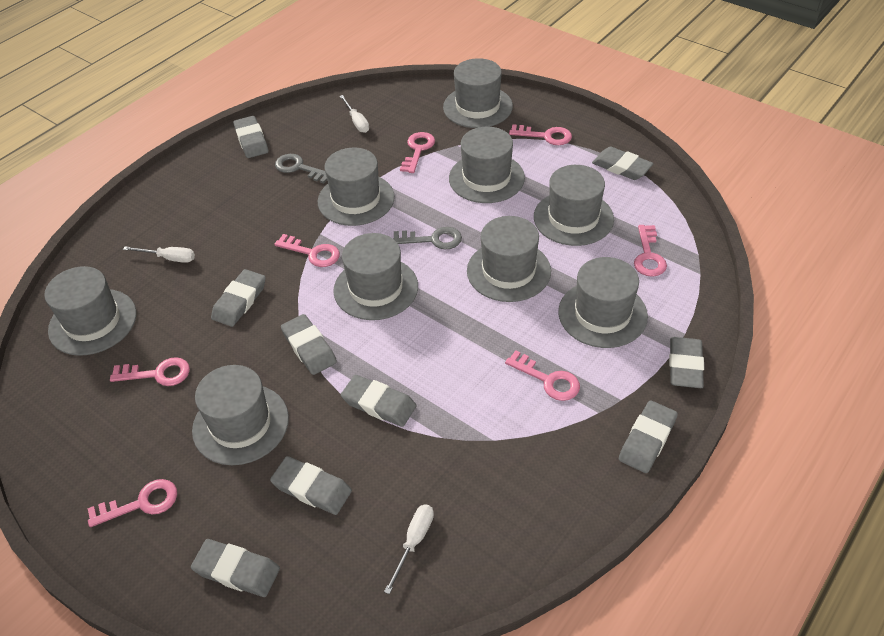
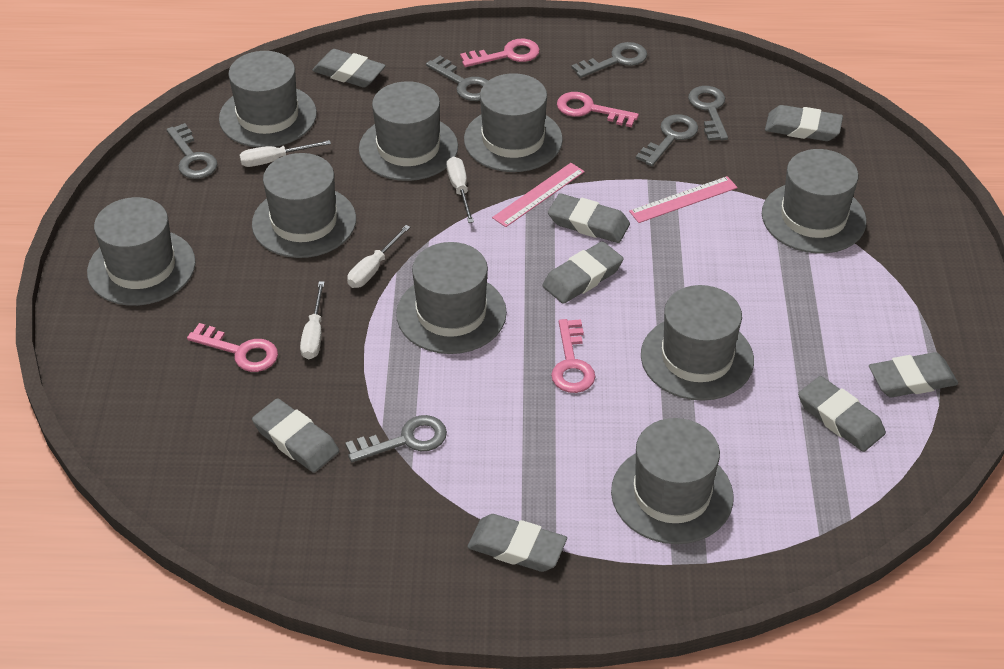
grey eraser: 9 -> 8
grey key: 2 -> 6
pink key: 7 -> 4
pink ruler: 0 -> 2
white screwdriver: 3 -> 4

